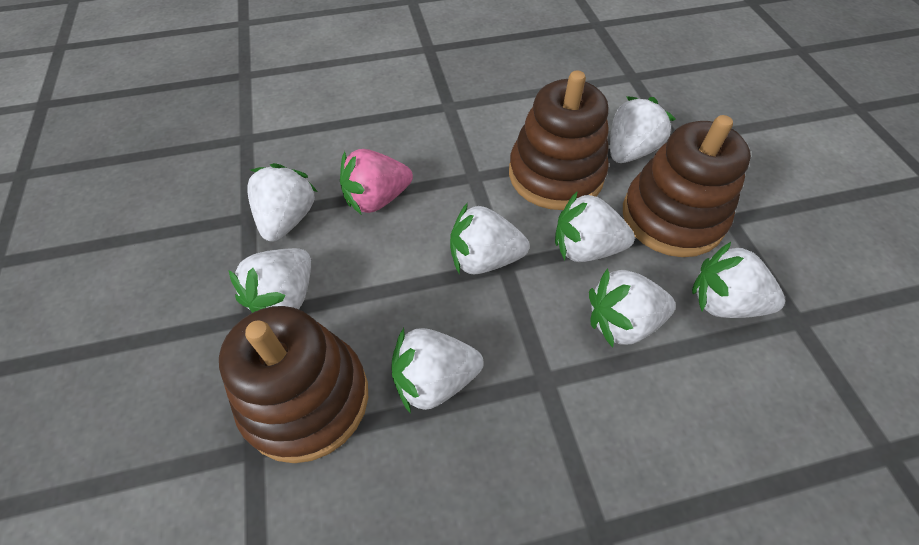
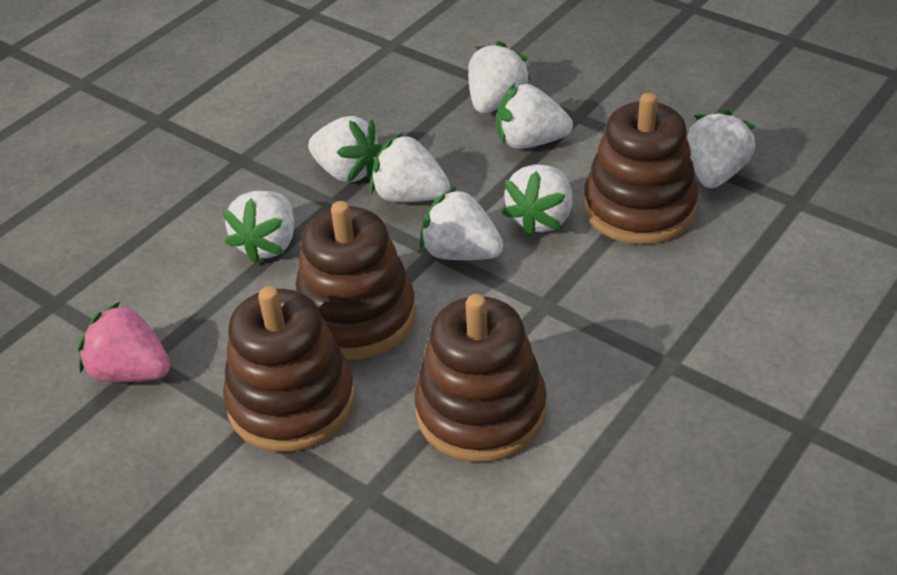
brown stacking toy: 3 -> 4

